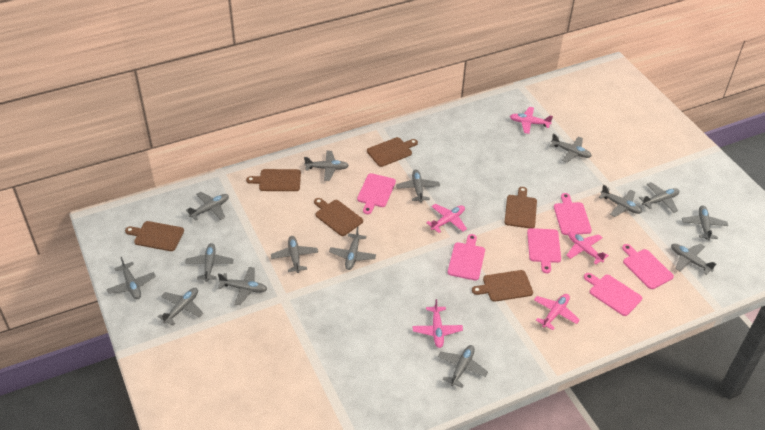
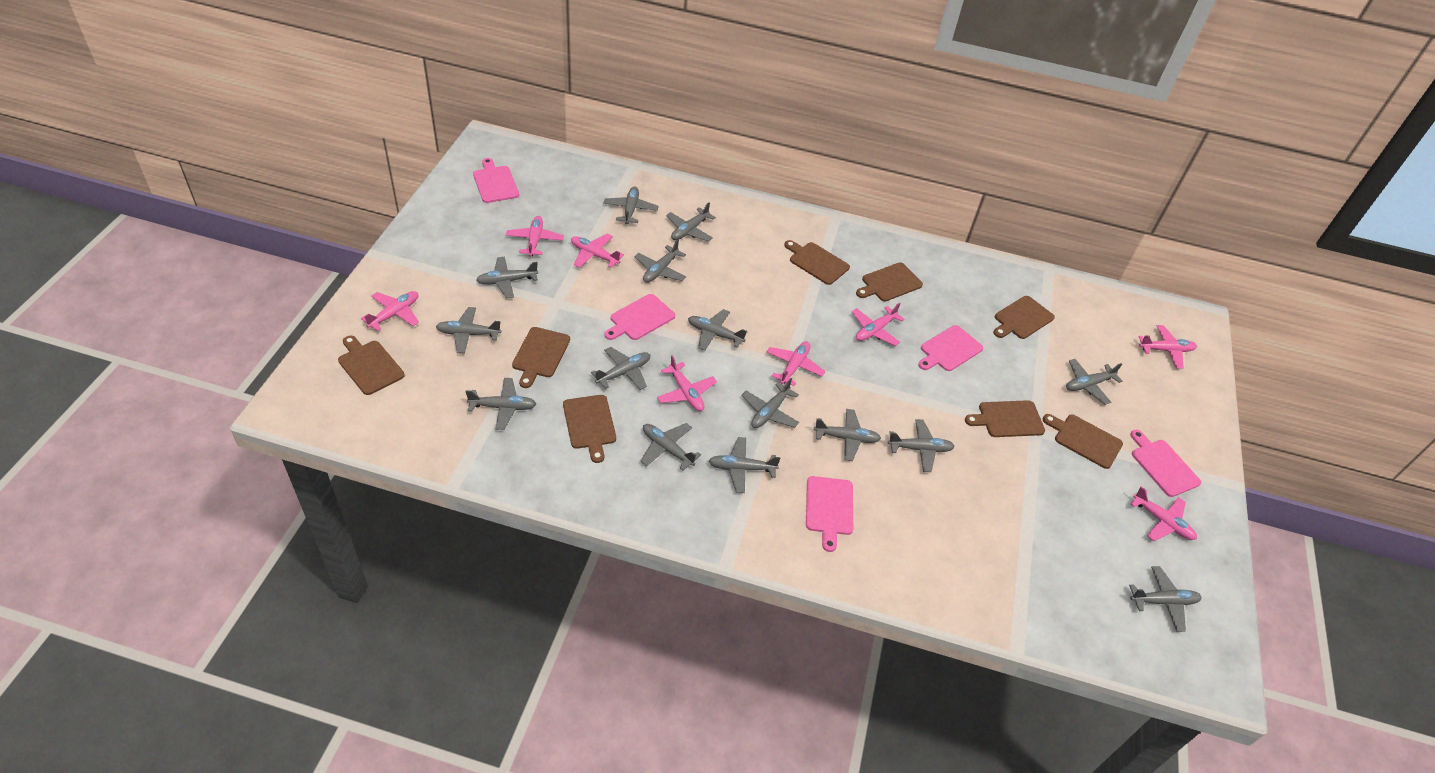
brown cutting board: 6 -> 8
pink cutting board: 6 -> 5
pink plane: 5 -> 8

